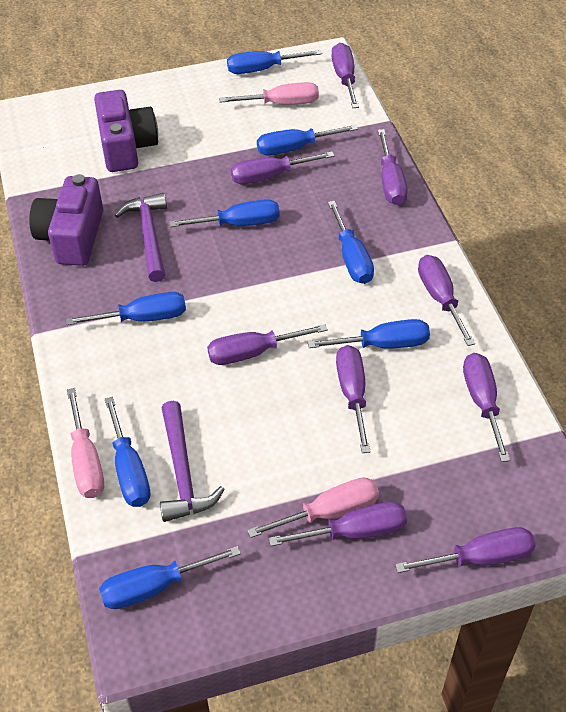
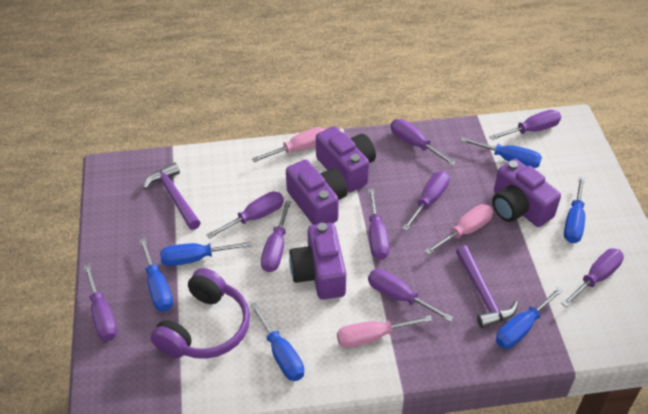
blue screwdriver: 8 -> 6
purple camera: 2 -> 4
purple headphones: 0 -> 1

